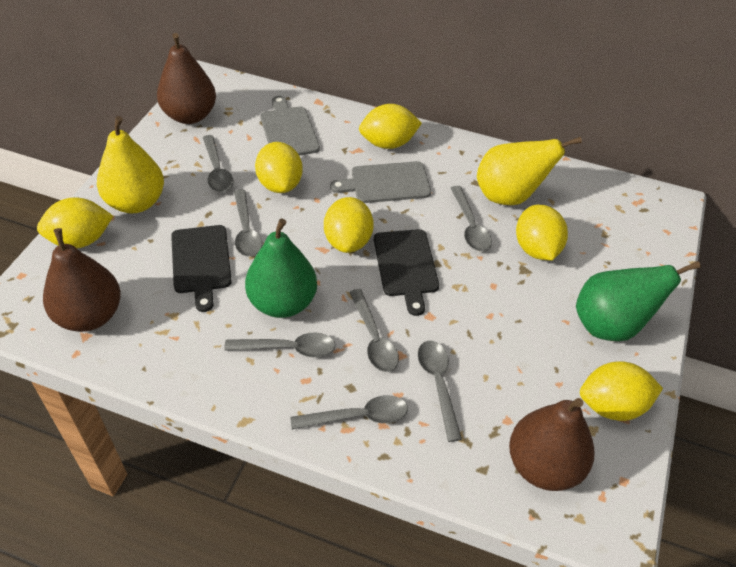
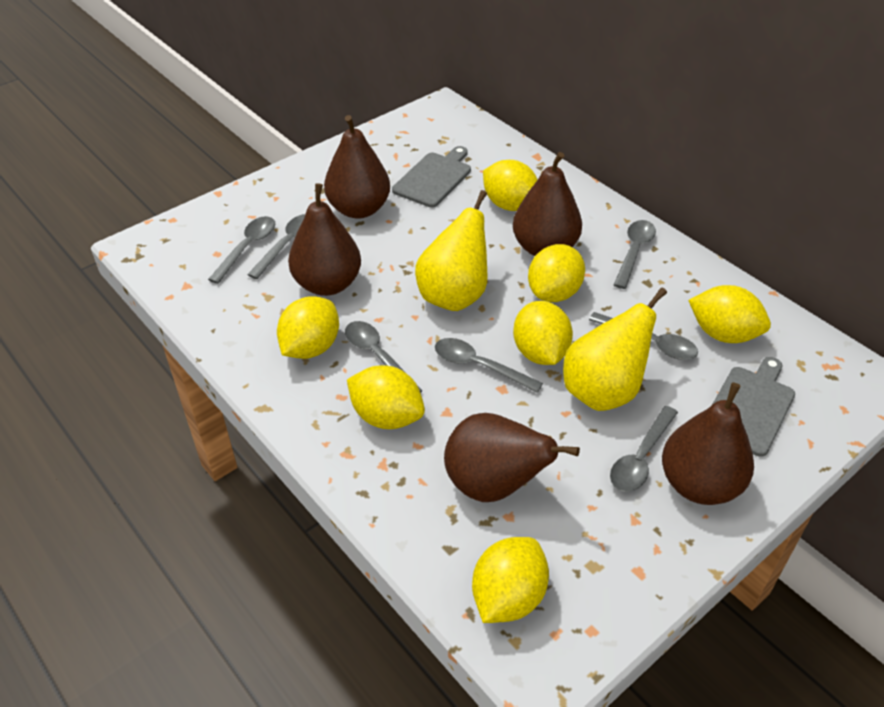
black cutting board: 2 -> 0
brown pear: 3 -> 5
green pear: 2 -> 0
yellow lemon: 6 -> 7

